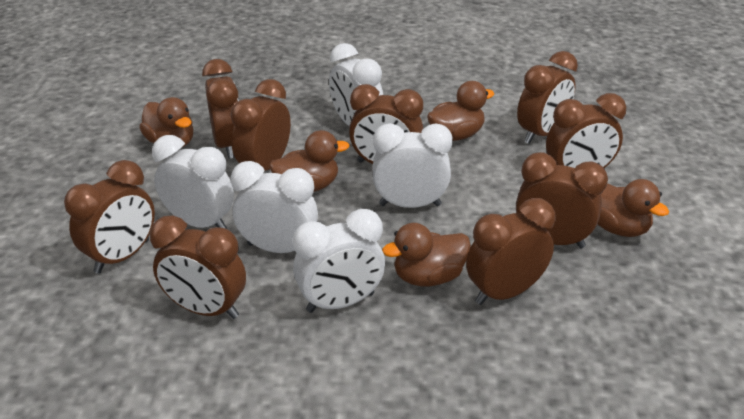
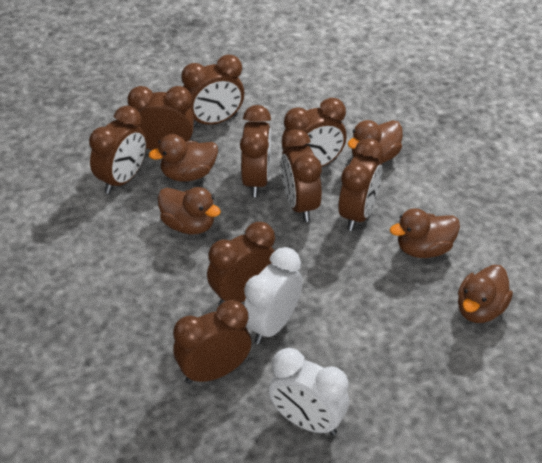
white clock: 5 -> 2

